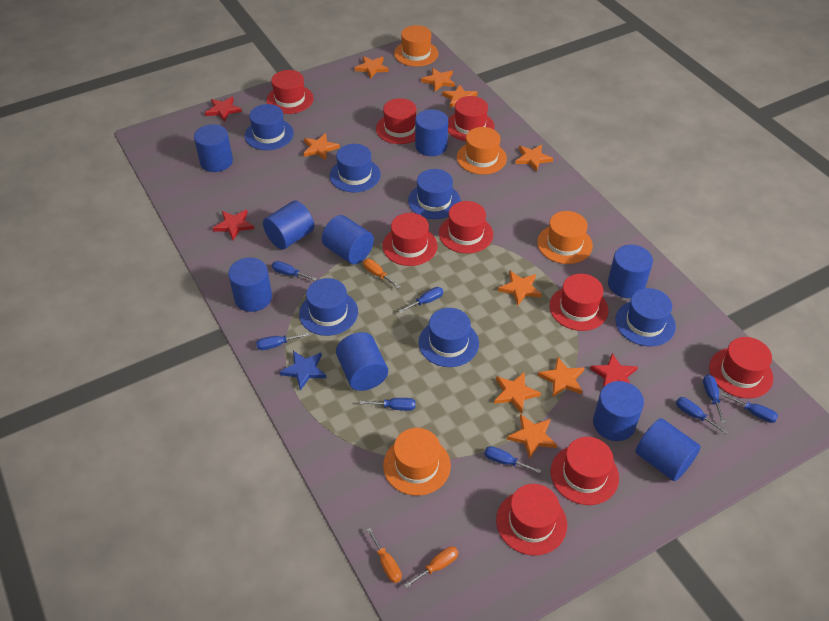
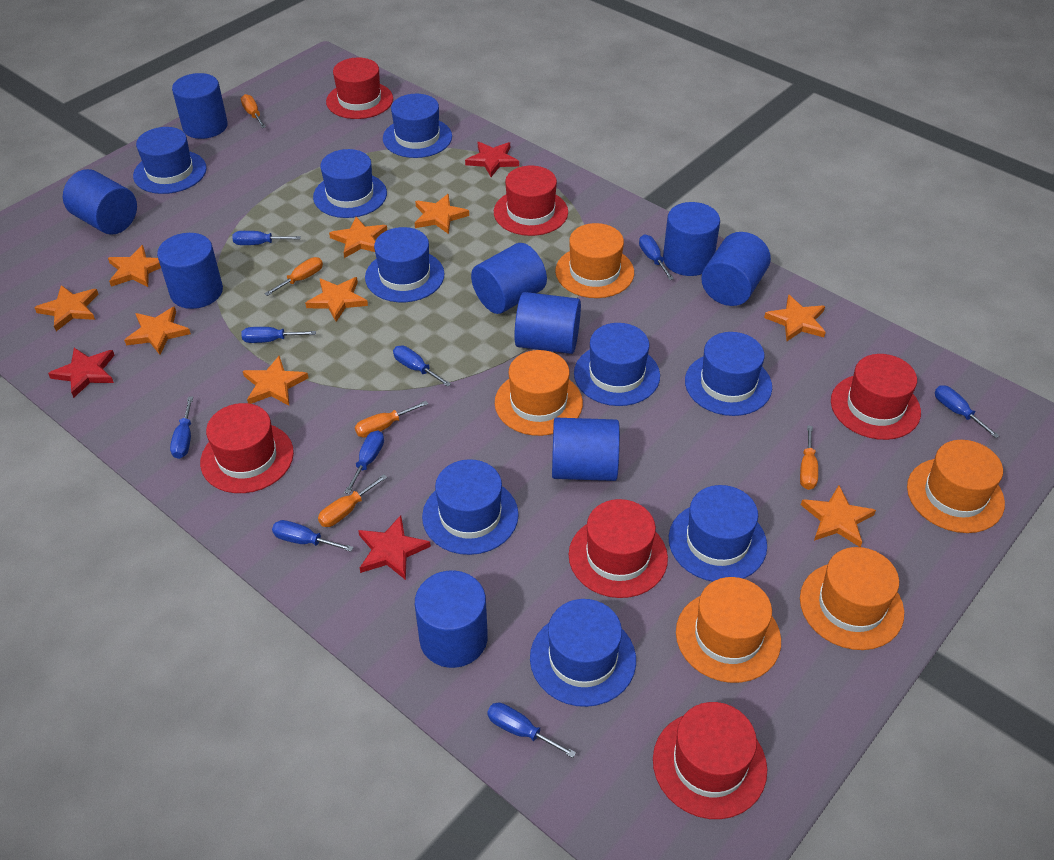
blue hat: 6 -> 9
blue screwdriver: 8 -> 9
blue star: 1 -> 0
orange hat: 4 -> 5
orange screwdriver: 3 -> 5
red hat: 9 -> 6

